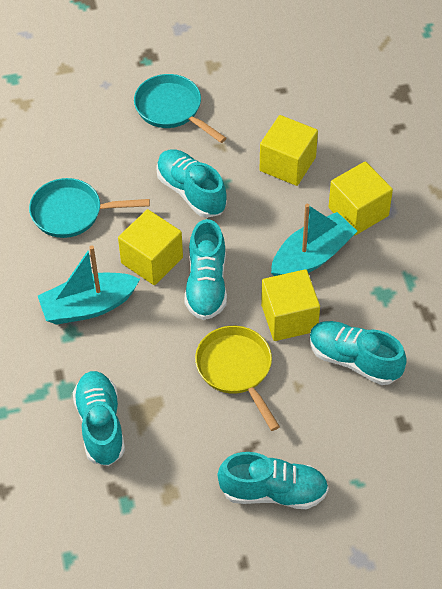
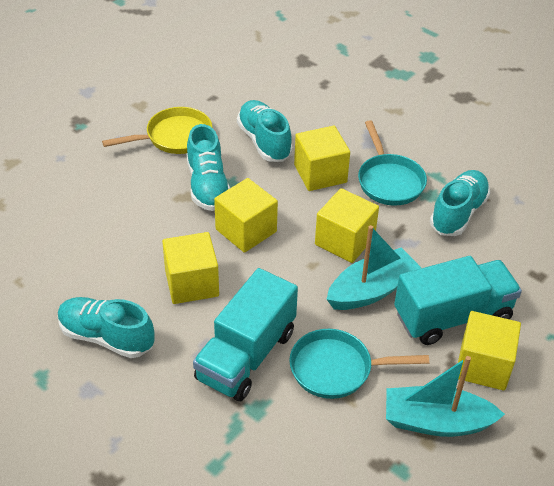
turquoise shoe: 5 -> 4
turquoise truck: 0 -> 2
yellow cube: 4 -> 5

